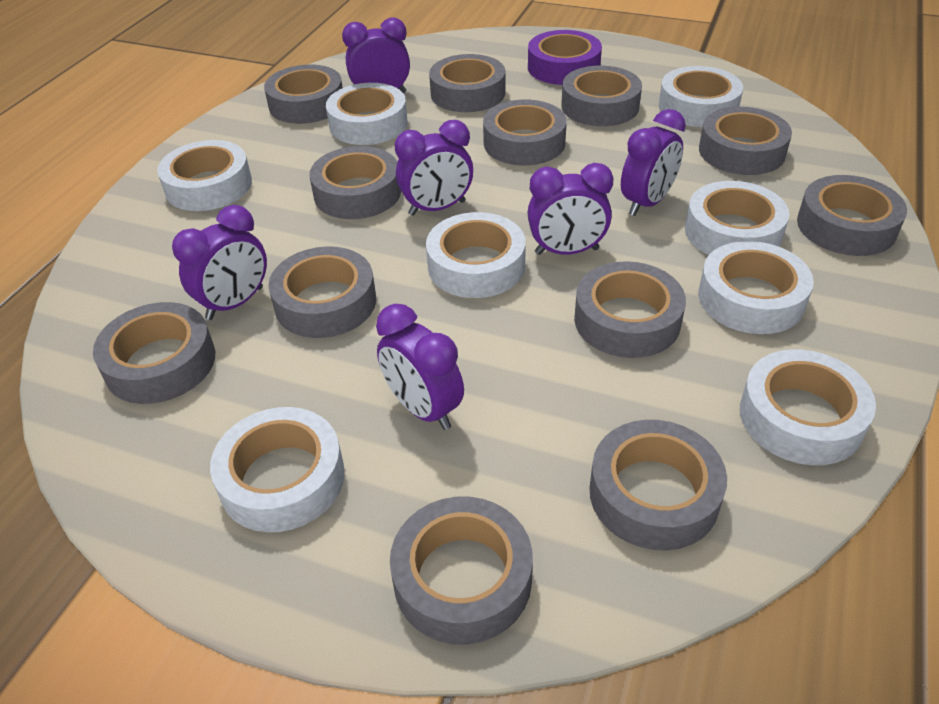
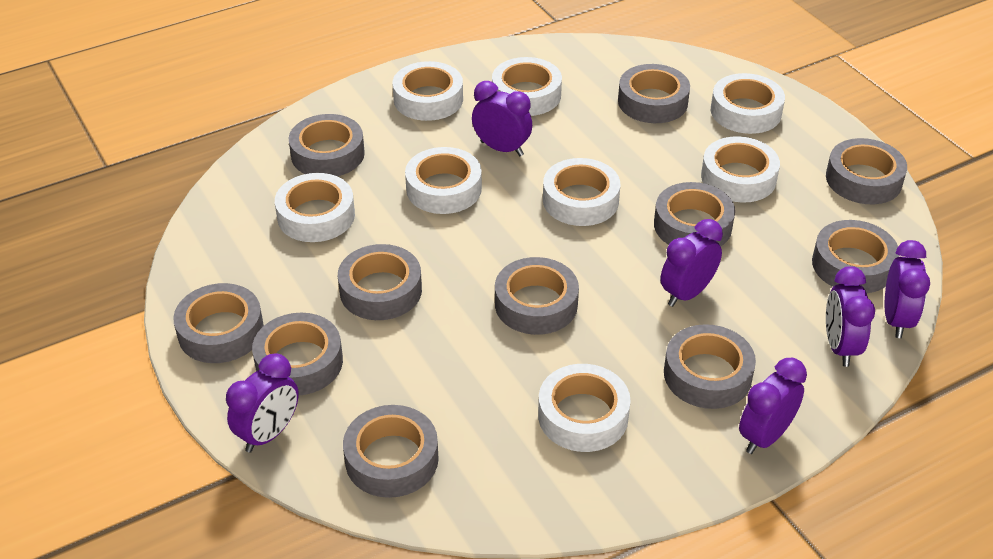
grey tape: 12 -> 11
purple tape: 1 -> 0

